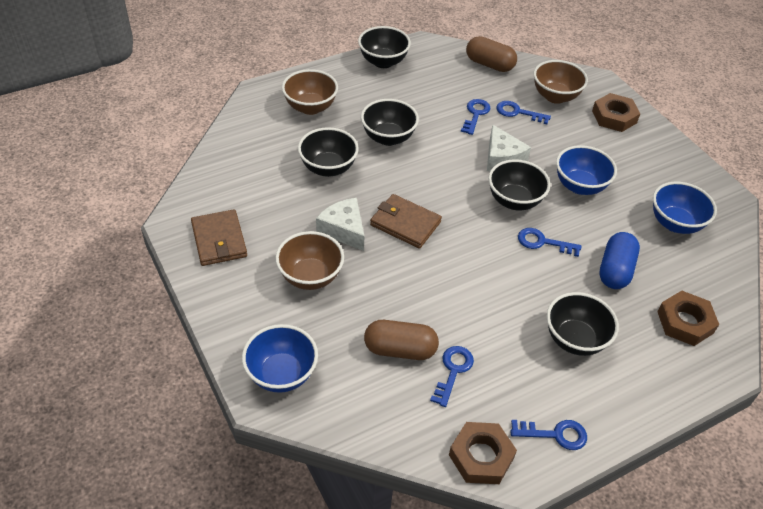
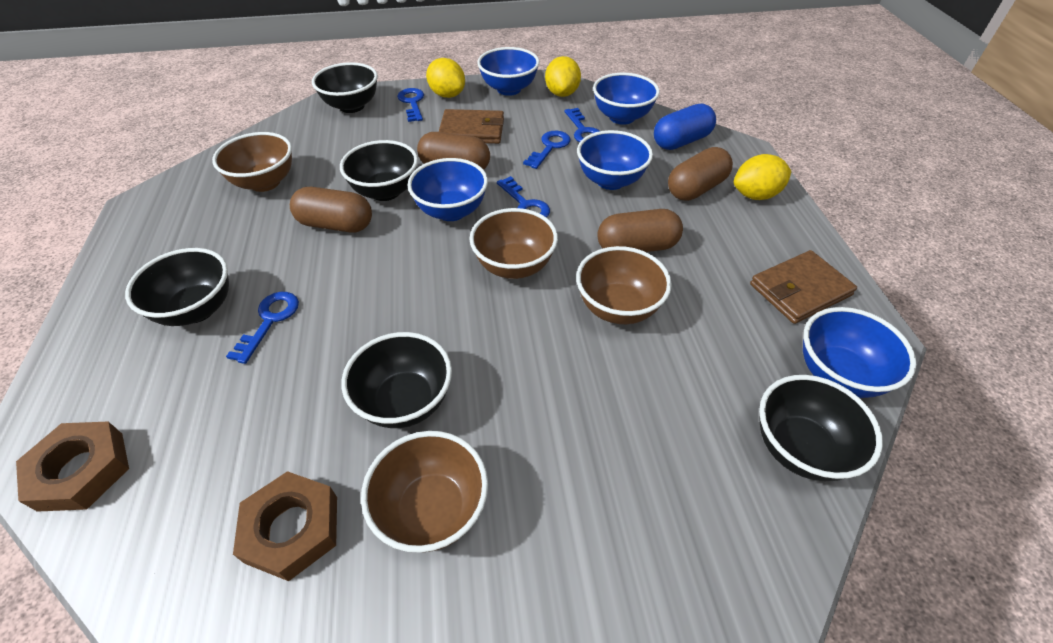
blue bowl: 3 -> 5
brown bowl: 3 -> 4
brown capsule: 2 -> 4
brown nut: 3 -> 2
white cheese: 2 -> 0
yellow lemon: 0 -> 3

